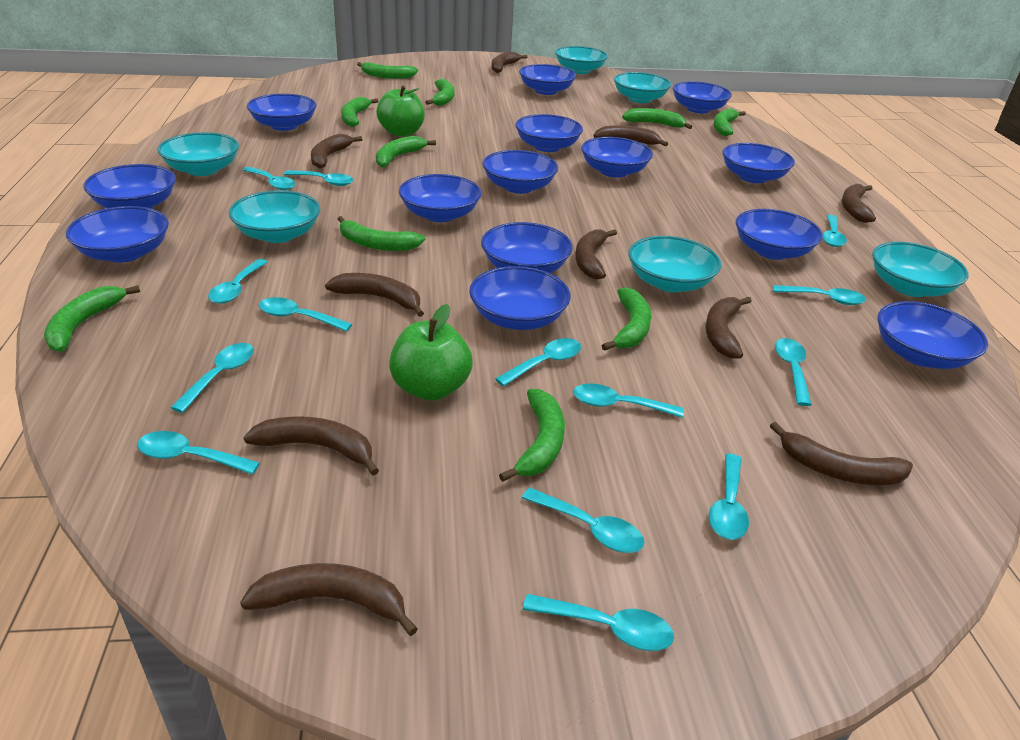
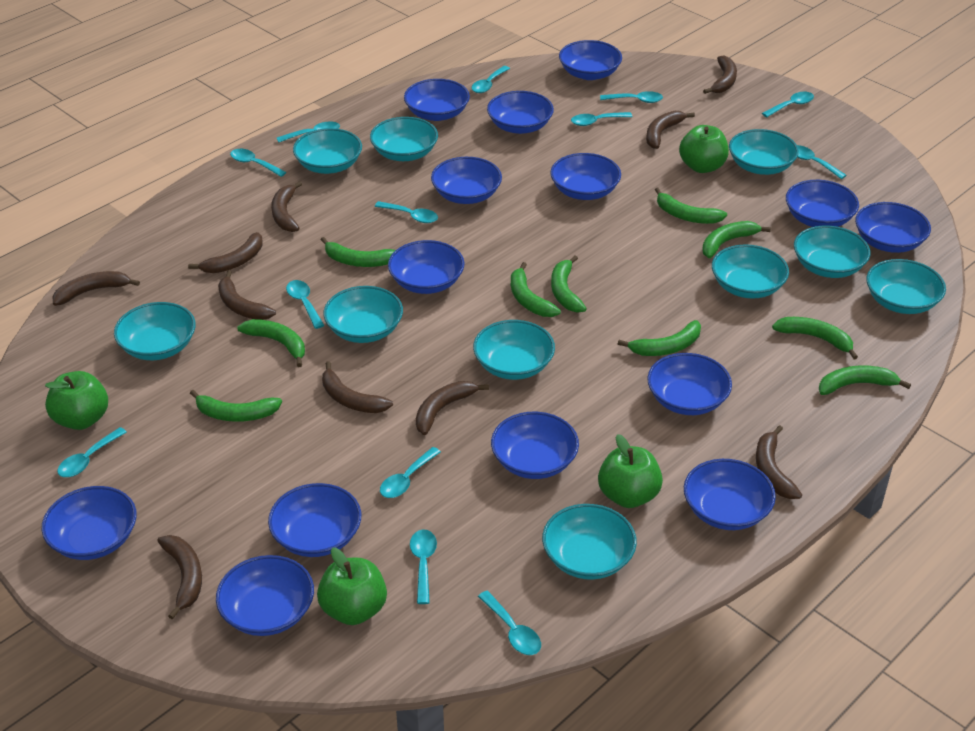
green apple: 2 -> 4
turquoise bowl: 6 -> 10
turquoise spoon: 14 -> 13

